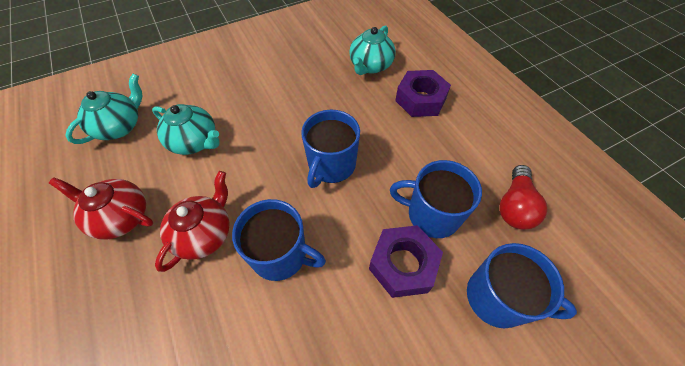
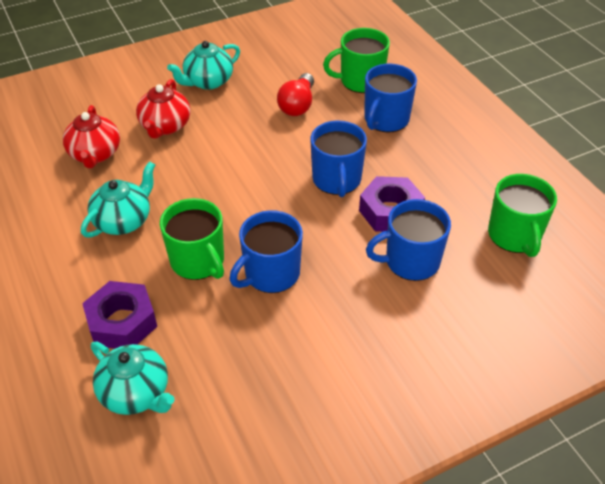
green mug: 0 -> 3

